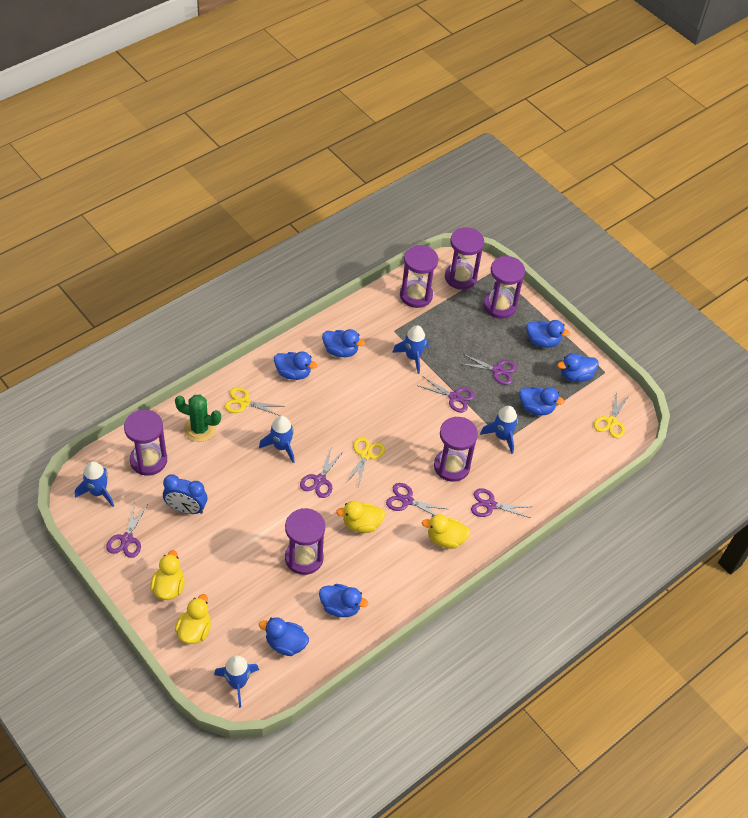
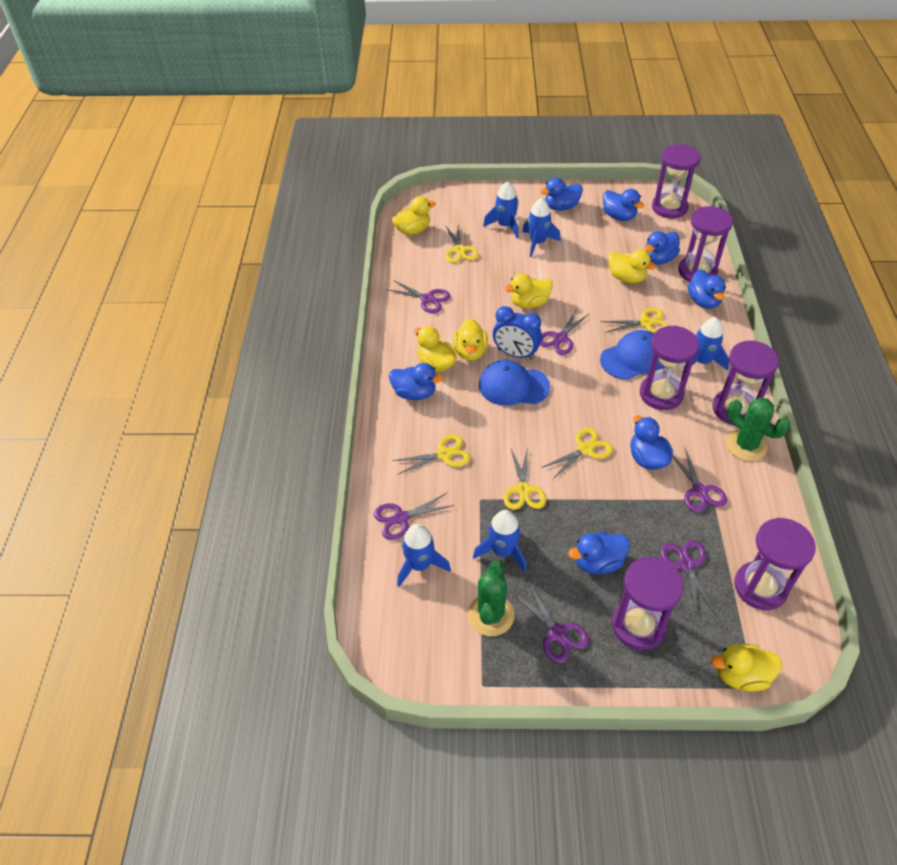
blue cap: 0 -> 2
green cactus: 1 -> 2
yellow duck: 4 -> 6
yellow scissors: 3 -> 5

